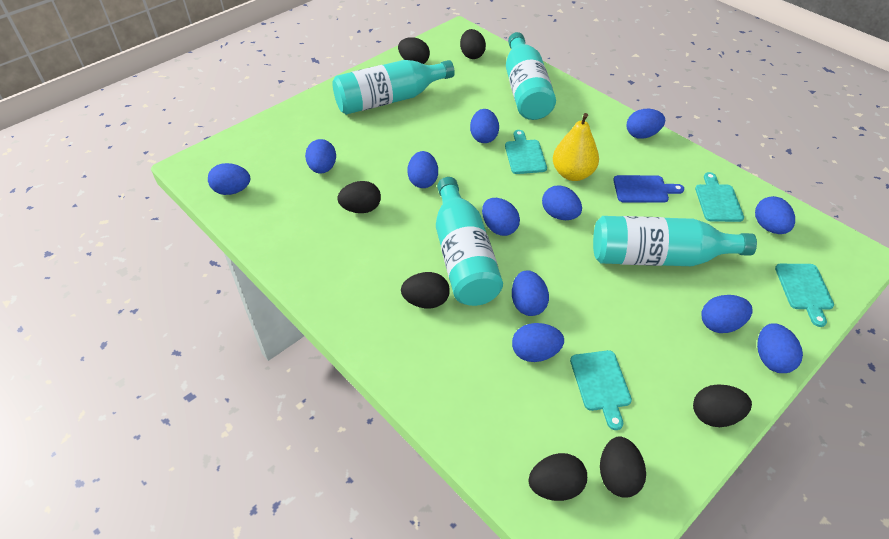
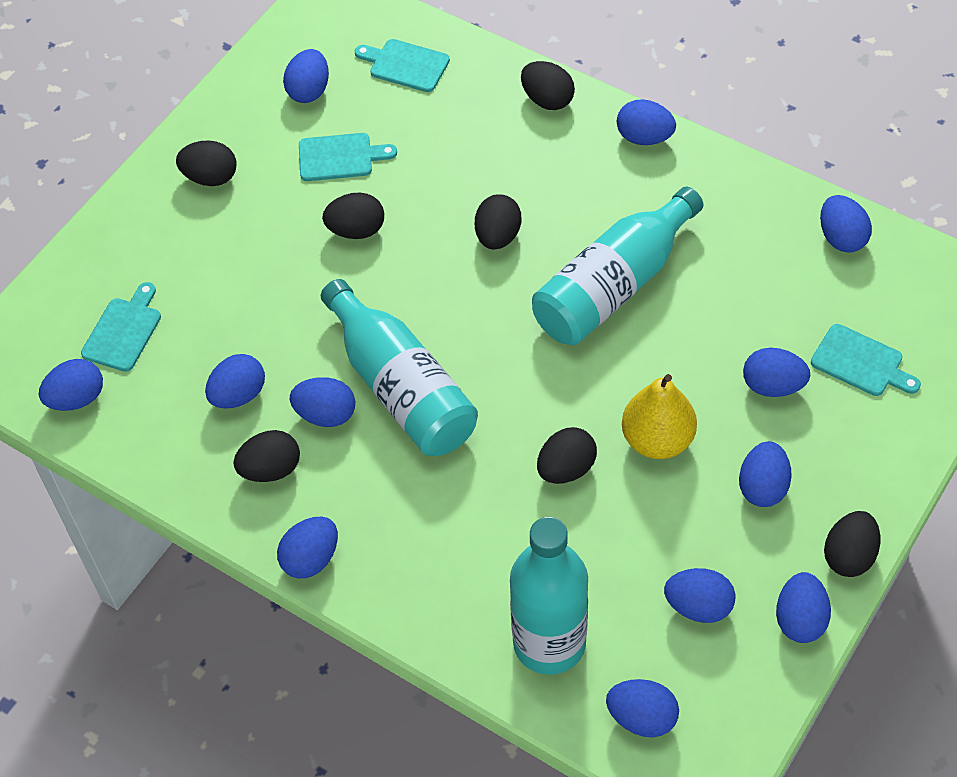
blue cutting board: 1 -> 0
turquoise bottle: 4 -> 3

